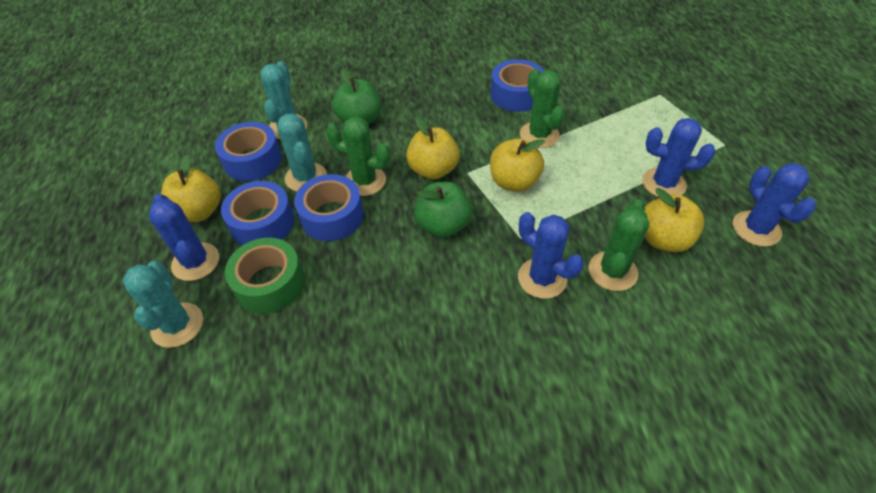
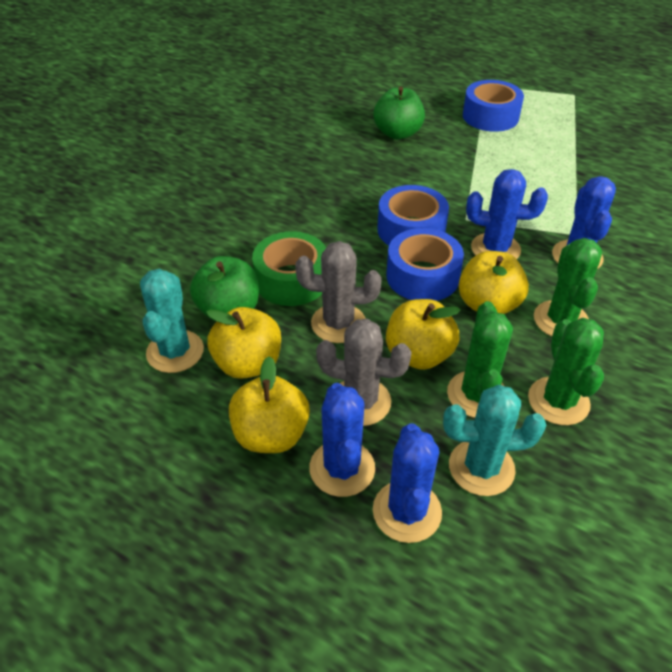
blue tape: 4 -> 3
grey cactus: 0 -> 2
turquoise cactus: 3 -> 2

